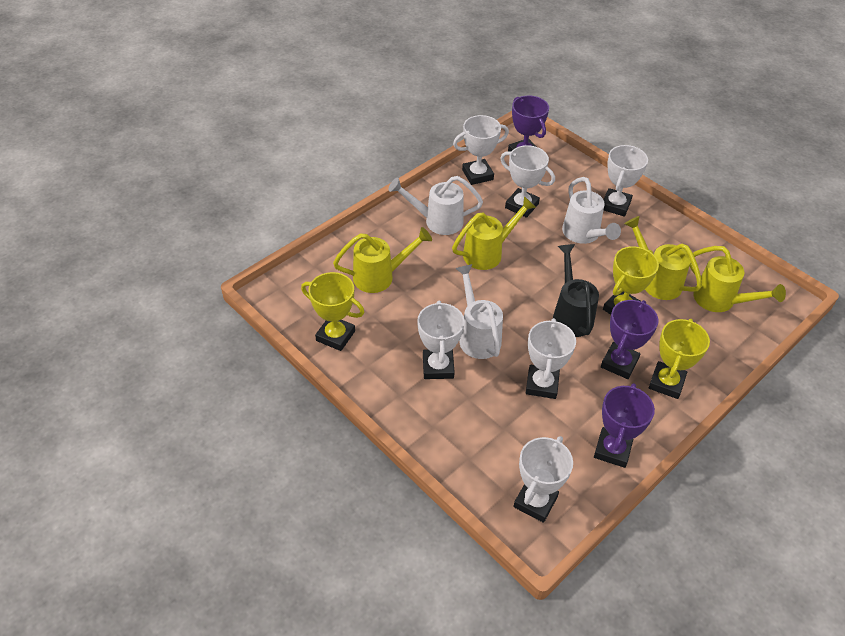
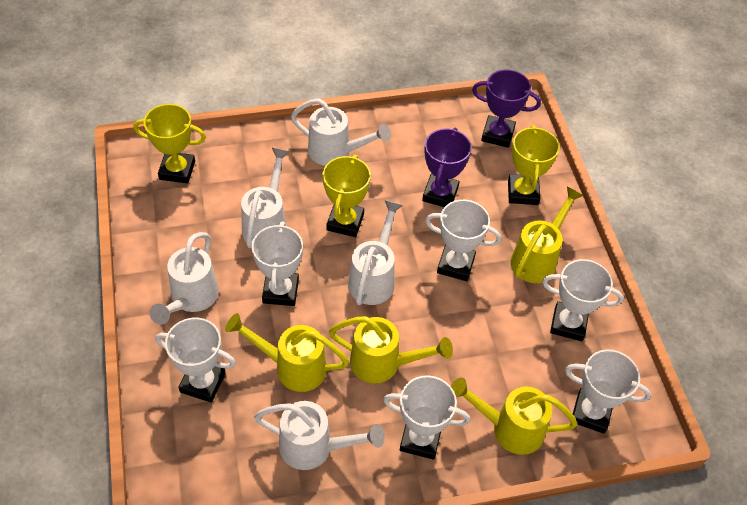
black watering can: 1 -> 0
purple trophy: 3 -> 2
white watering can: 3 -> 5

